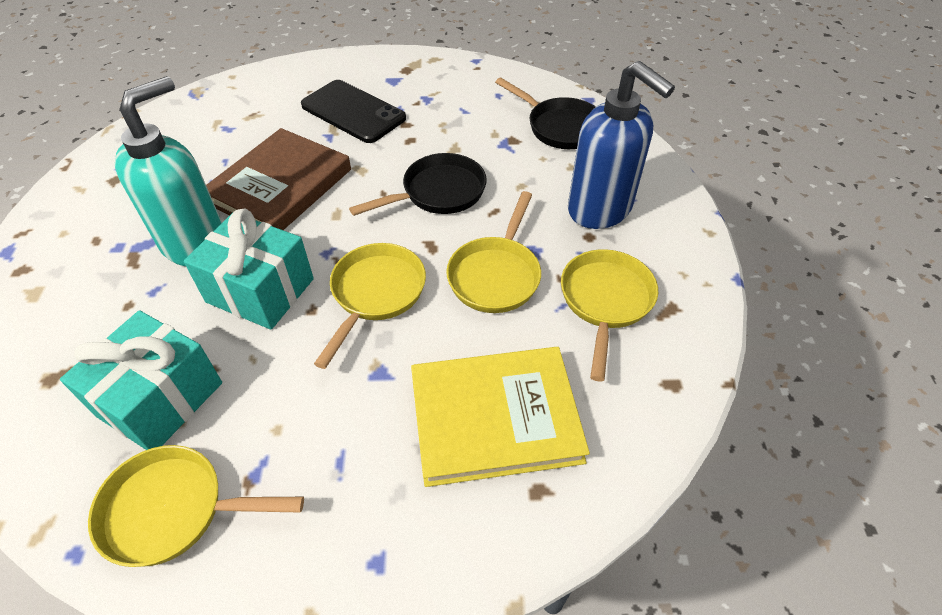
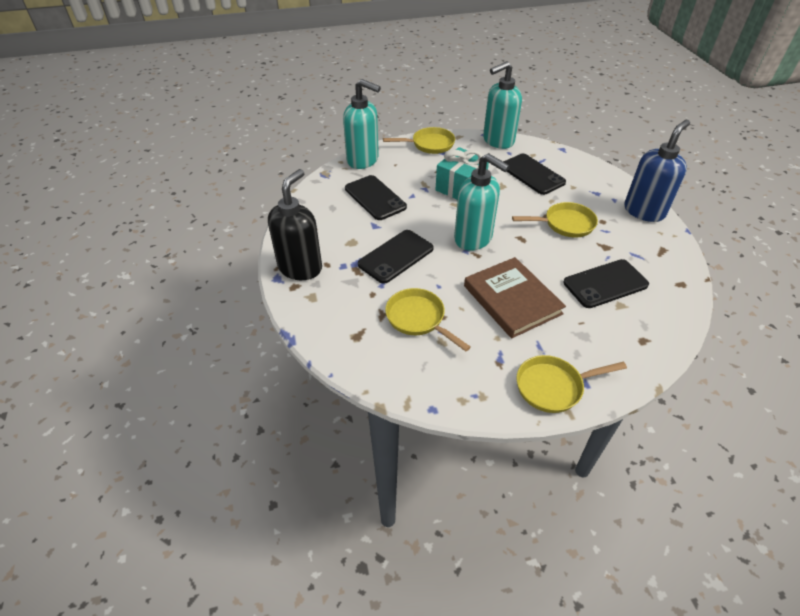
black pan: 2 -> 0
black phone: 1 -> 4
black soap dispenser: 0 -> 1
turquoise gift: 2 -> 1
turquoise soap dispenser: 1 -> 3
yellow book: 1 -> 0

